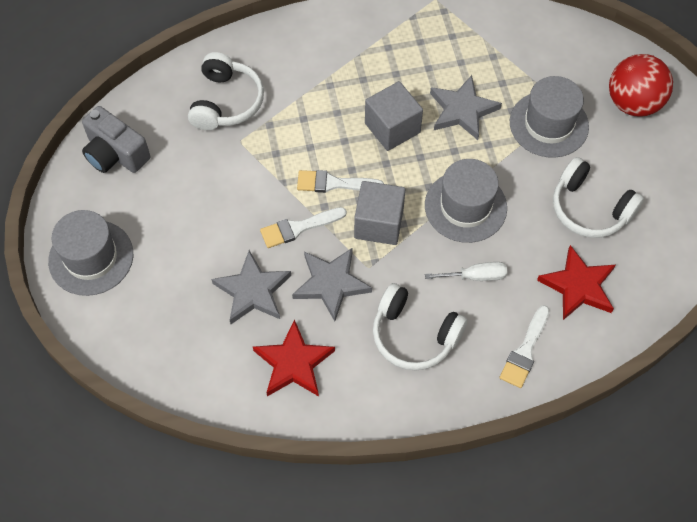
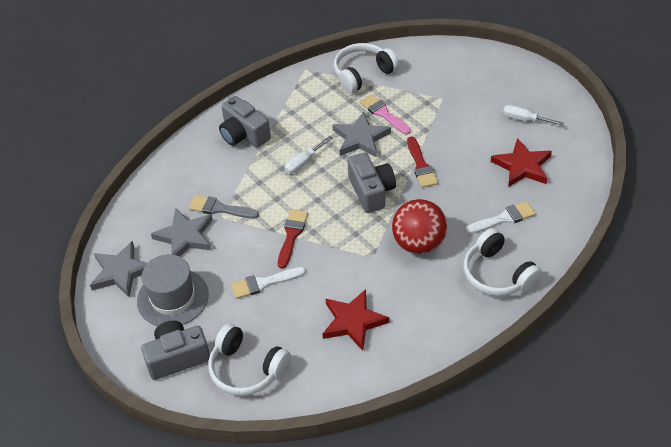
grey brush: 0 -> 1
grey camera: 1 -> 3
grey cube: 2 -> 0
grey hat: 3 -> 1
pink brush: 0 -> 1
red brush: 0 -> 2
white brush: 3 -> 2
white screwdriver: 1 -> 2

